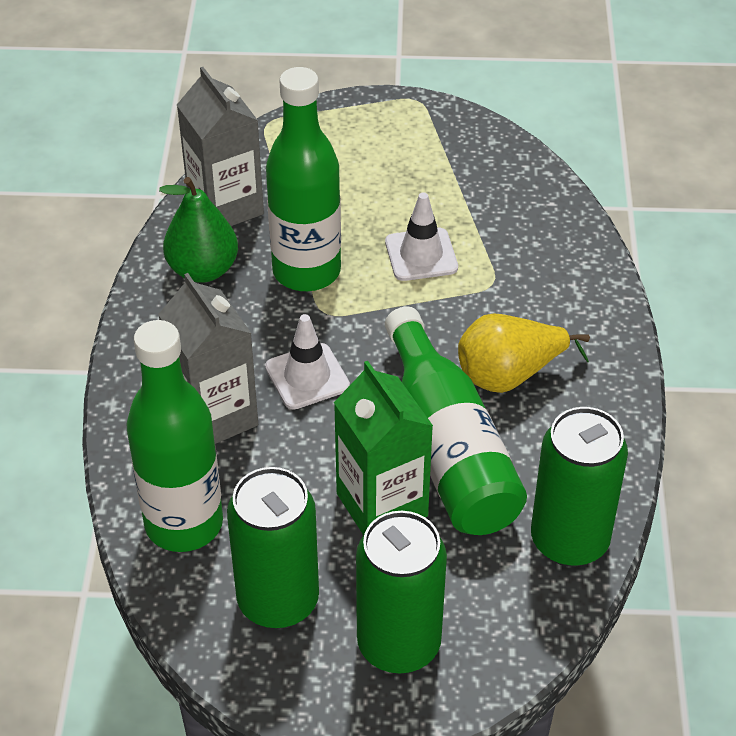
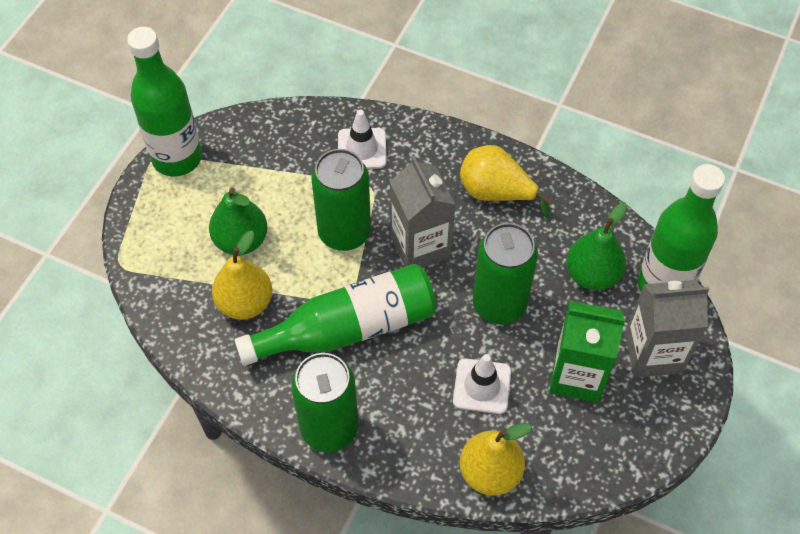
green pear: 1 -> 2
yellow pear: 1 -> 3

